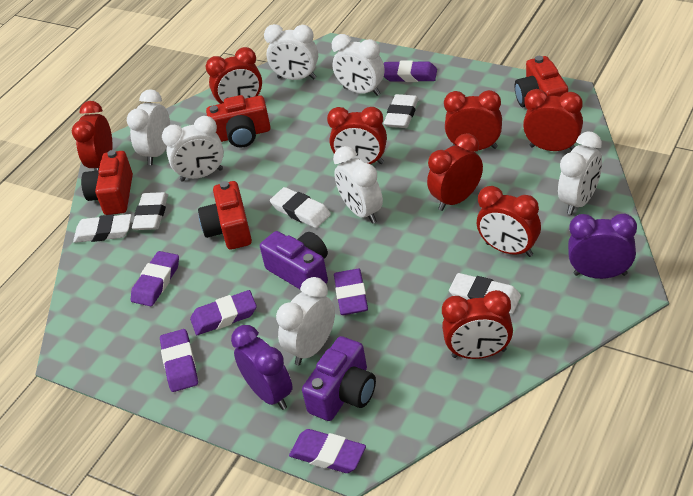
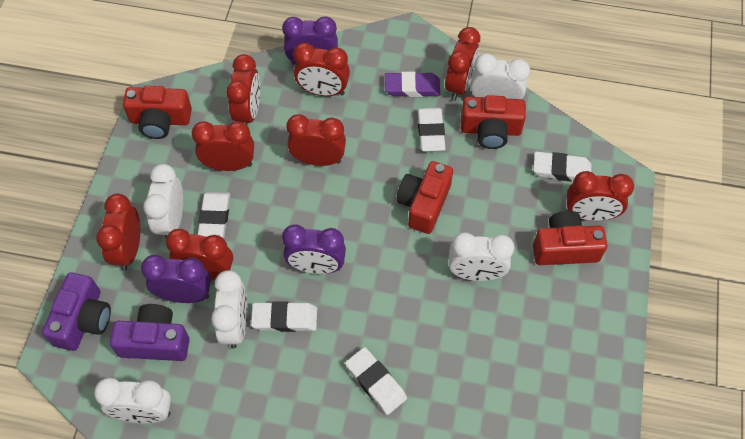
purple clock: 2 -> 3
purple eraser: 6 -> 1
white clock: 7 -> 5

